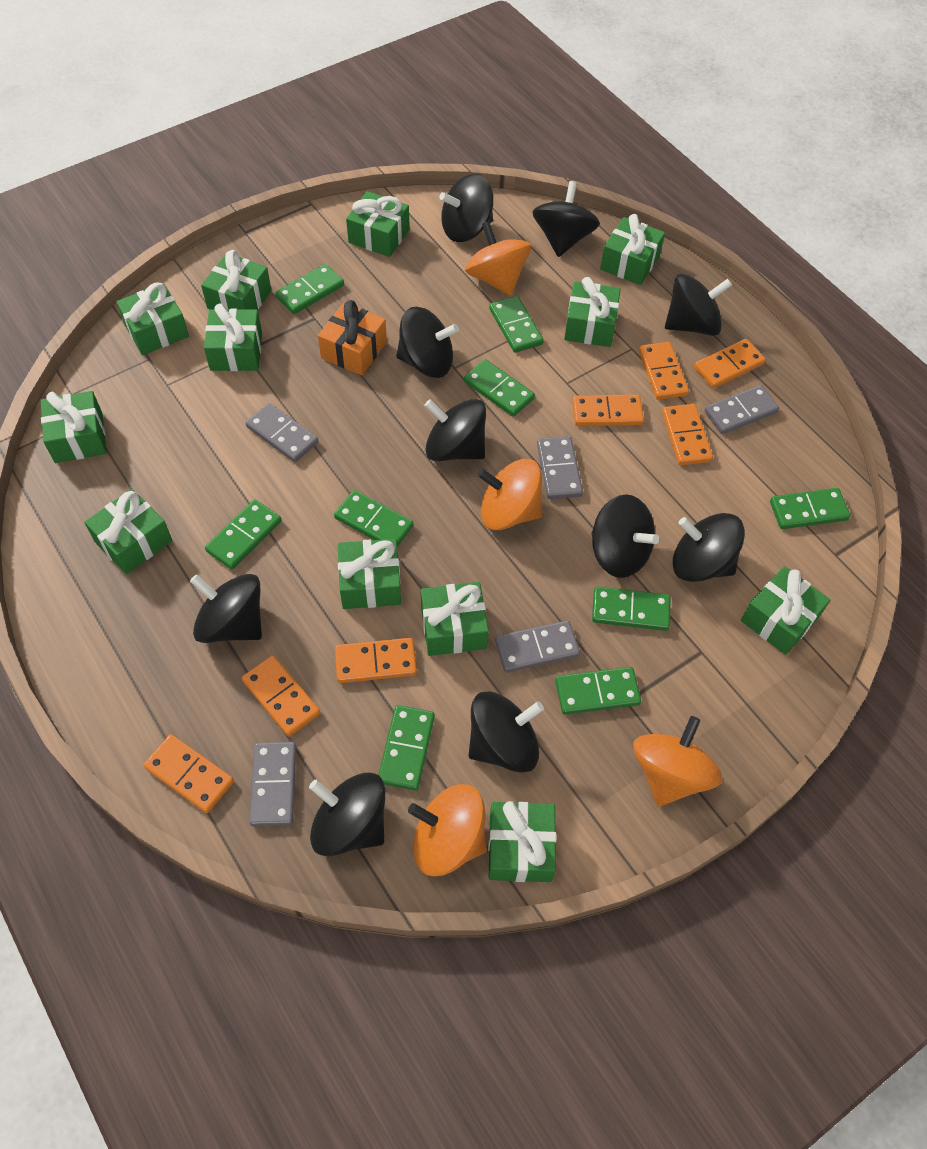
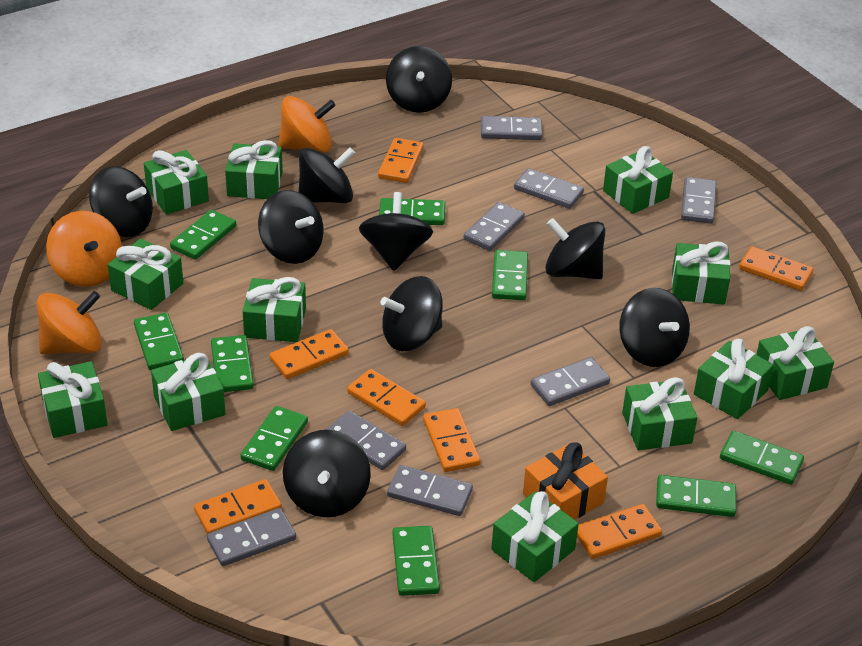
black spinning top: 10 -> 9
grey domino: 5 -> 8
orange spinning top: 4 -> 3

